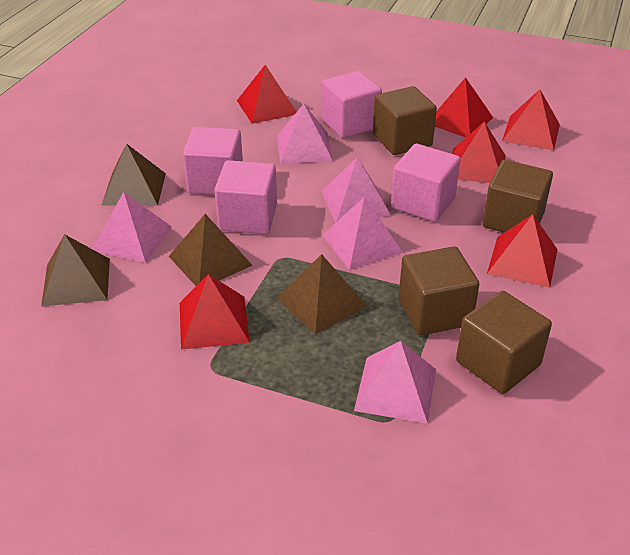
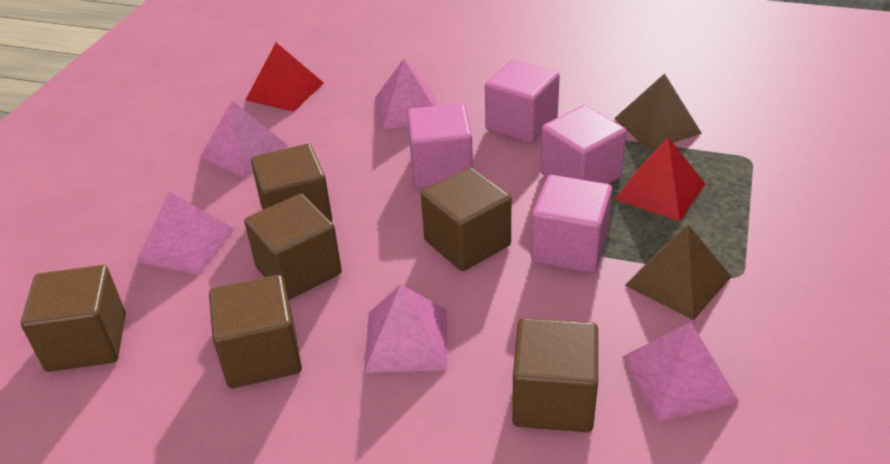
brown cube: 4 -> 6
brown pyramid: 4 -> 2
red pyramid: 6 -> 2

